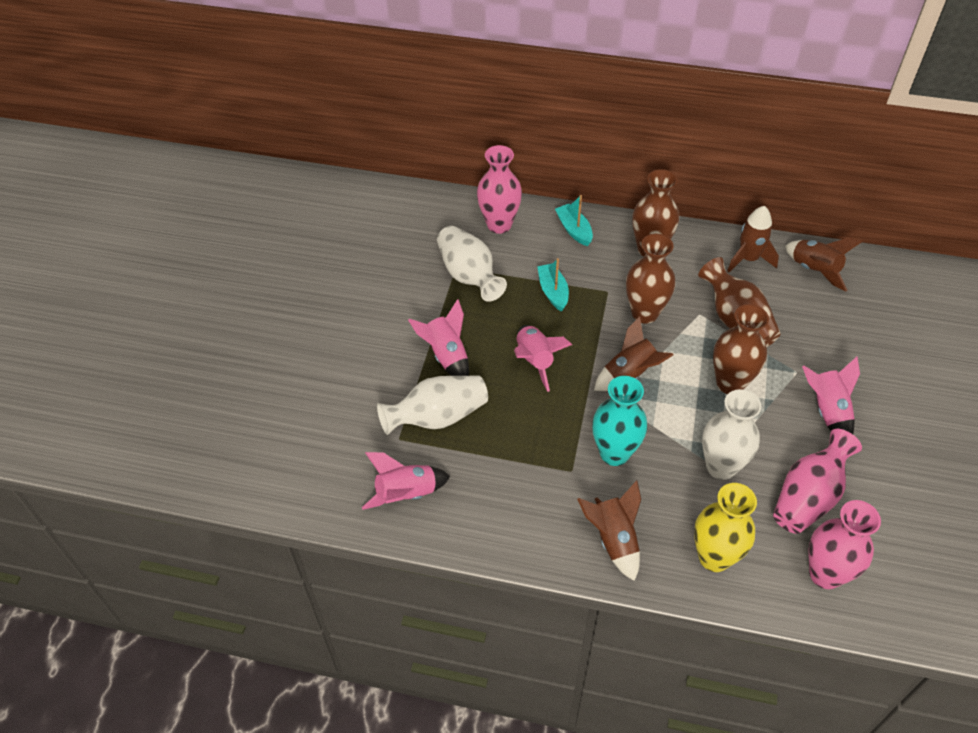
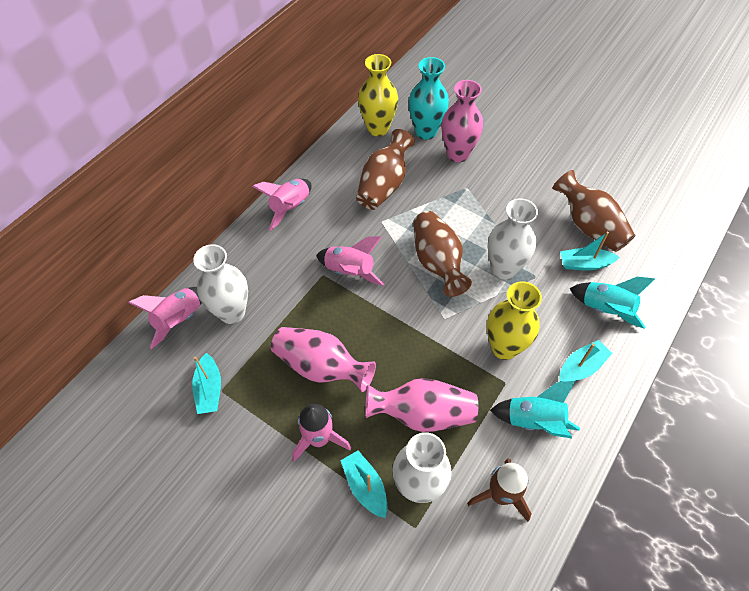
brown rocket: 4 -> 1
brown vase: 4 -> 3
turquoise boat: 2 -> 4
turquoise rocket: 0 -> 2
yellow vase: 1 -> 2

